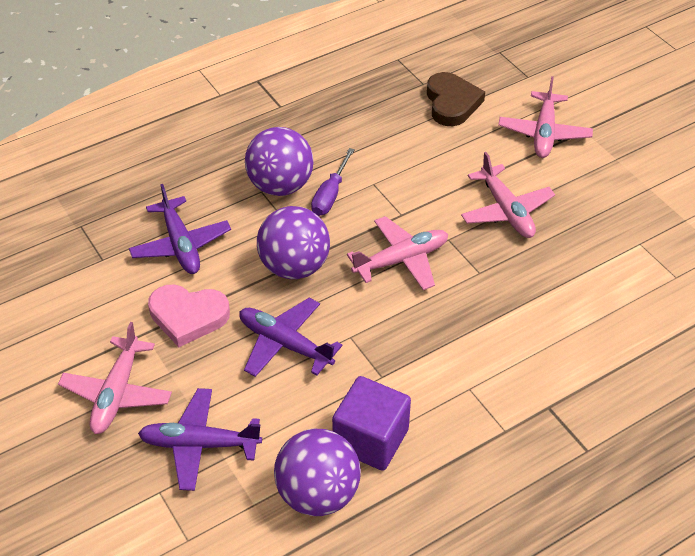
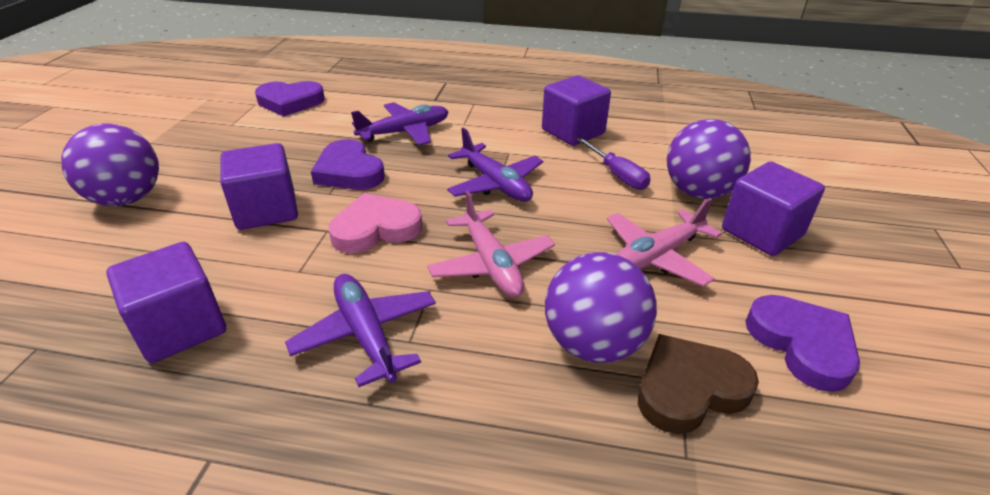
pink plane: 4 -> 2
purple cube: 1 -> 4
purple heart: 0 -> 3

